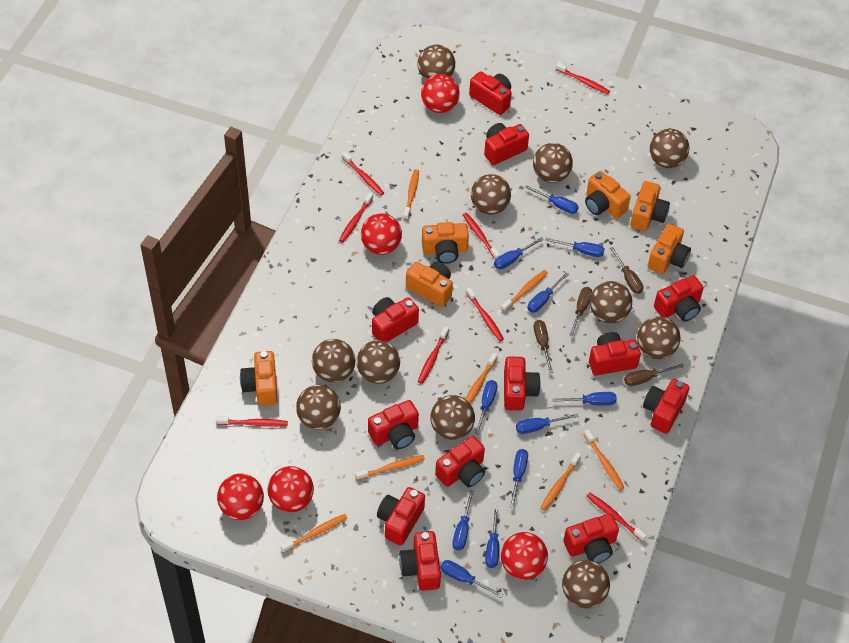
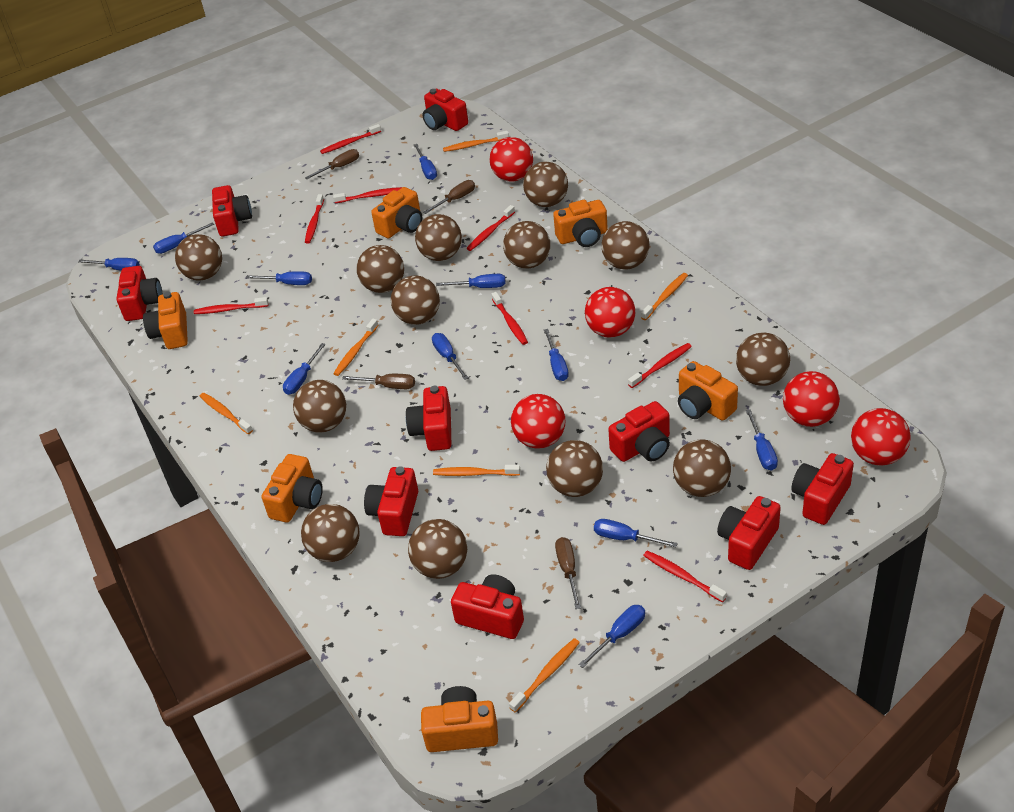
brown ball: 11 -> 13
orange toothbrush: 7 -> 6
red camera: 12 -> 9

